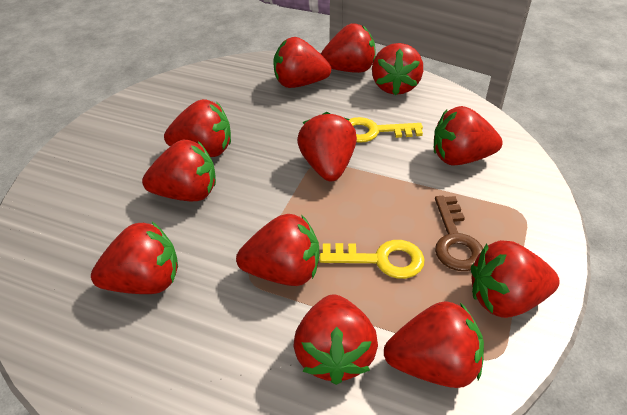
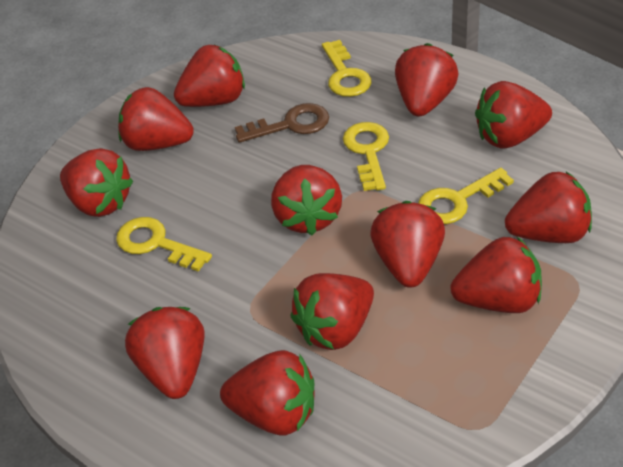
yellow key: 2 -> 4

